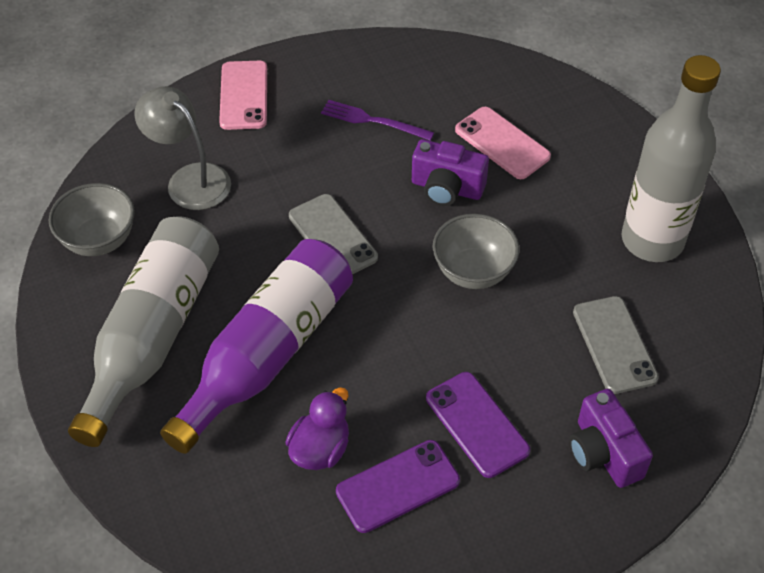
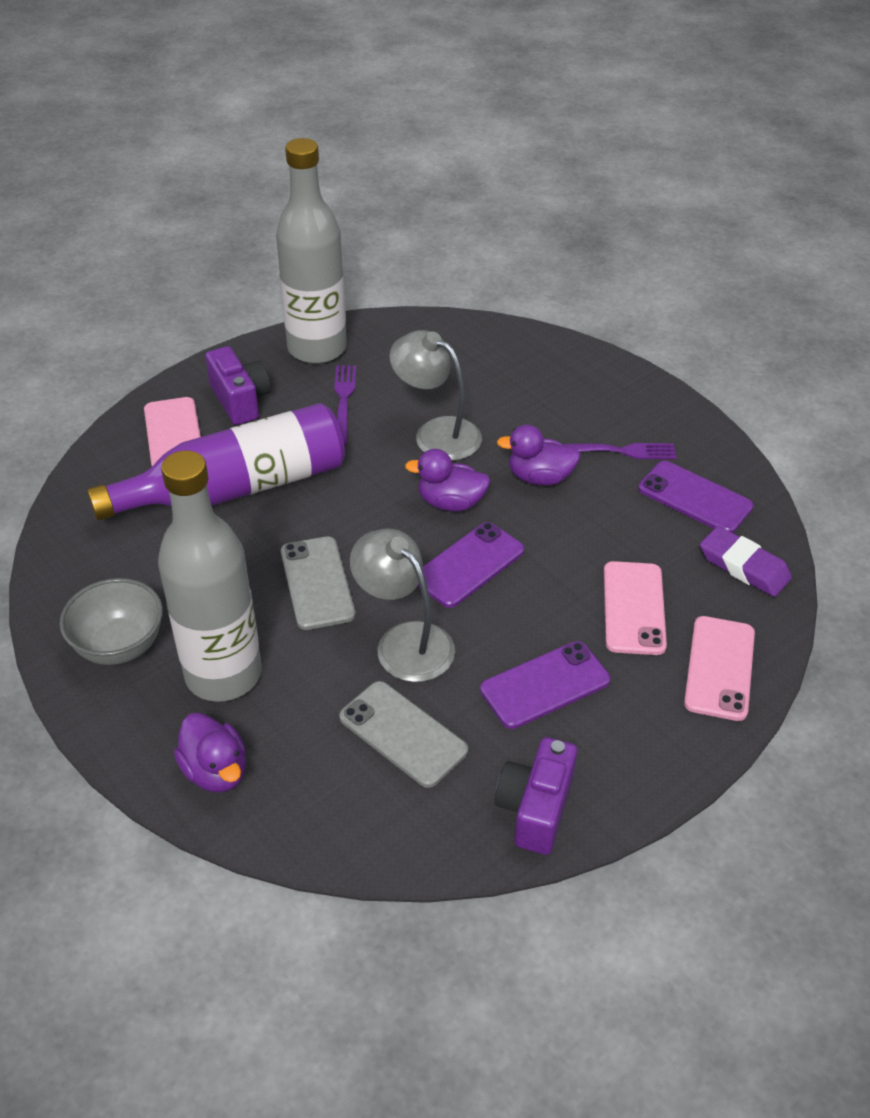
grey bowl: 2 -> 1
grey lamp: 1 -> 2
pink phone: 2 -> 3
purple duck: 1 -> 3
purple eraser: 0 -> 1
purple fork: 1 -> 2
purple phone: 2 -> 3

